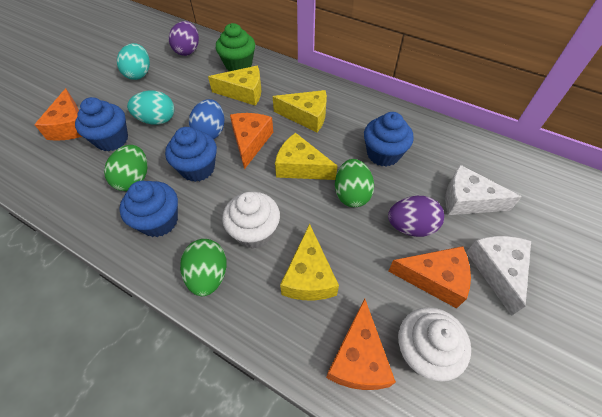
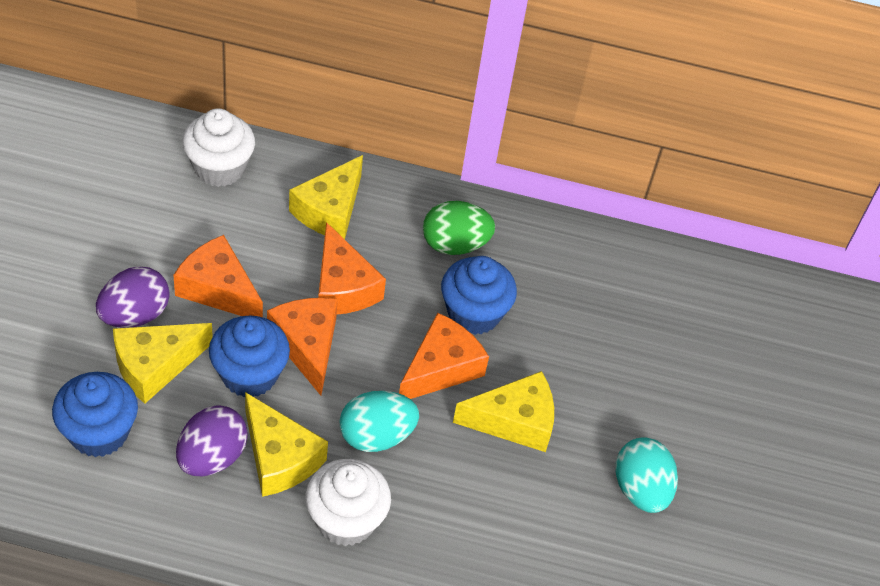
blue cupcake: 4 -> 3
blue egg: 1 -> 0
green cupcake: 1 -> 0
green egg: 3 -> 1
white cheese: 2 -> 0

